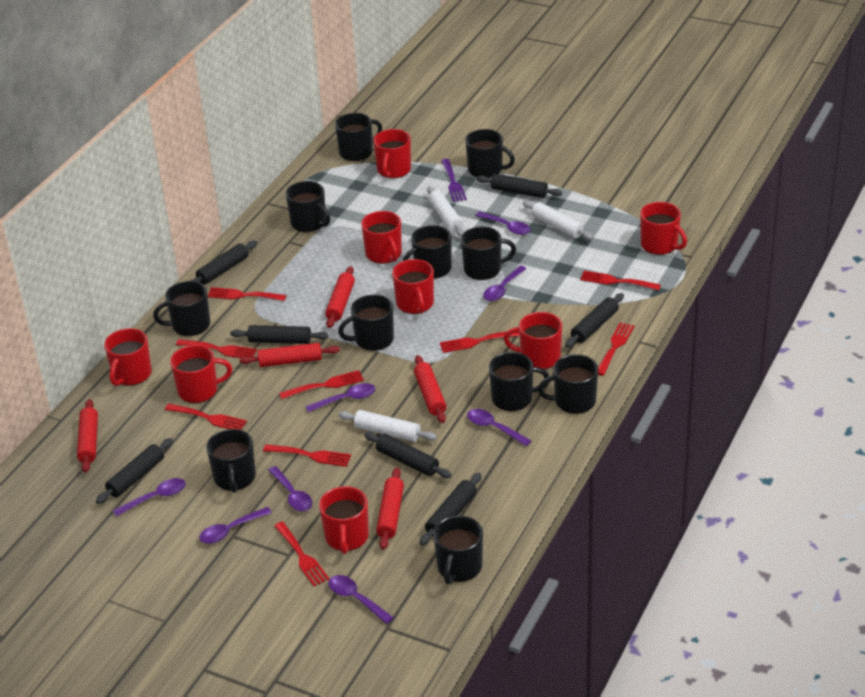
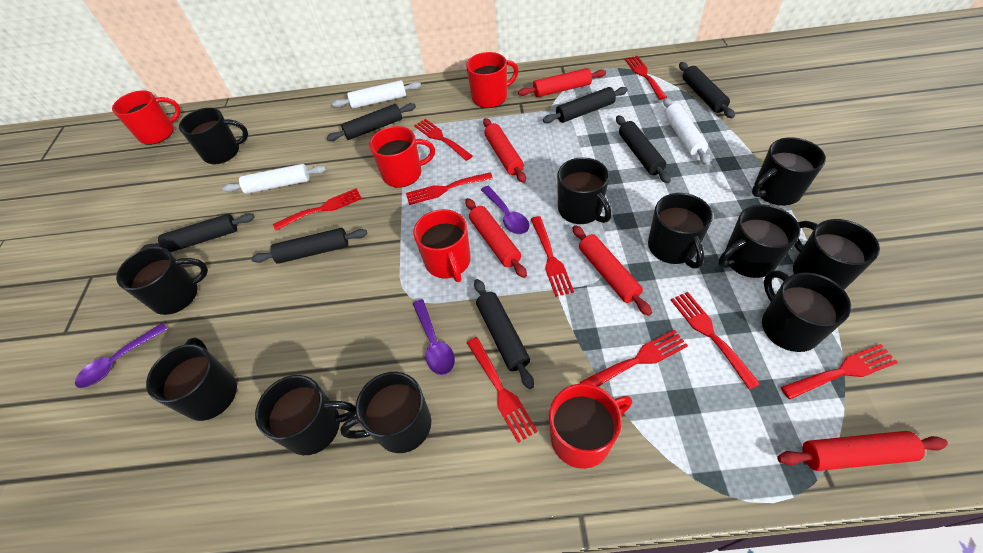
purple fork: 1 -> 0
purple spoon: 8 -> 3
red mug: 8 -> 5

